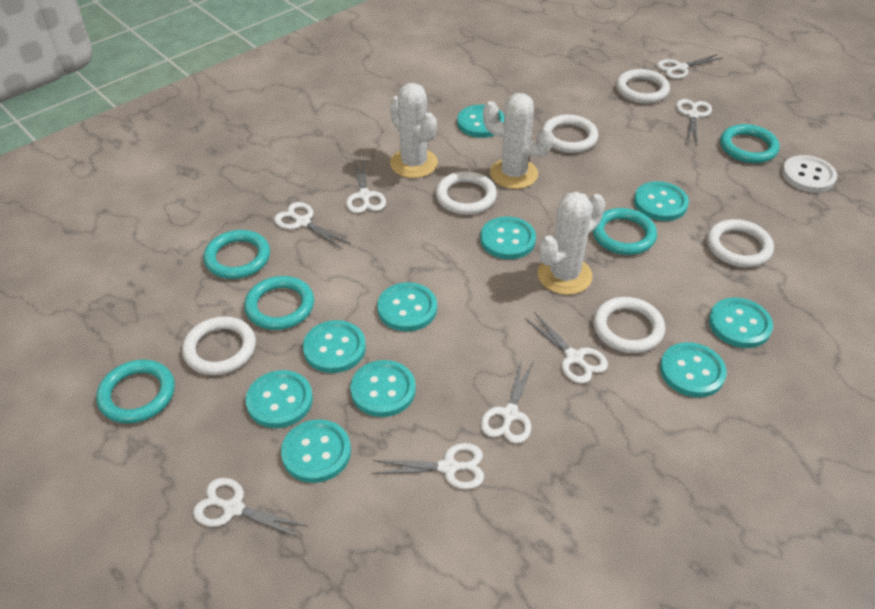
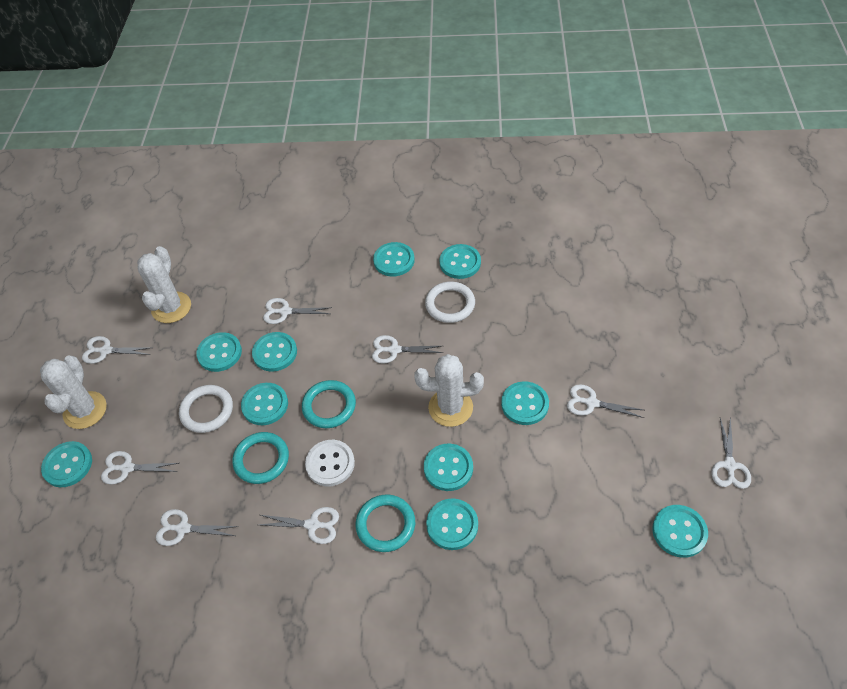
turquoise ring: 5 -> 3
white ring: 6 -> 2

